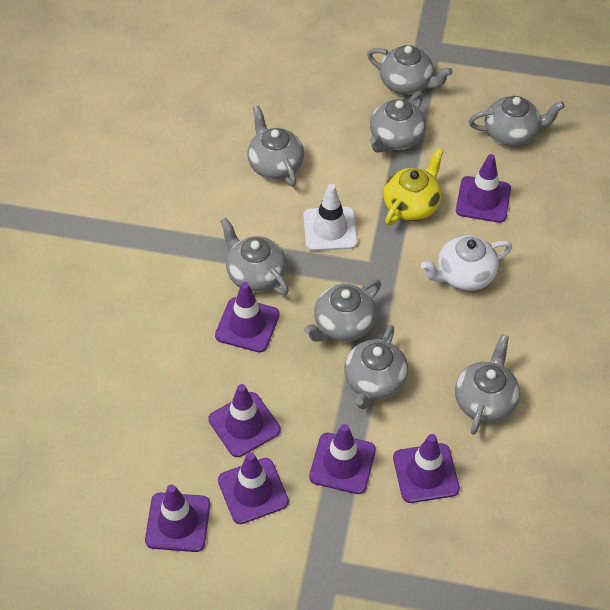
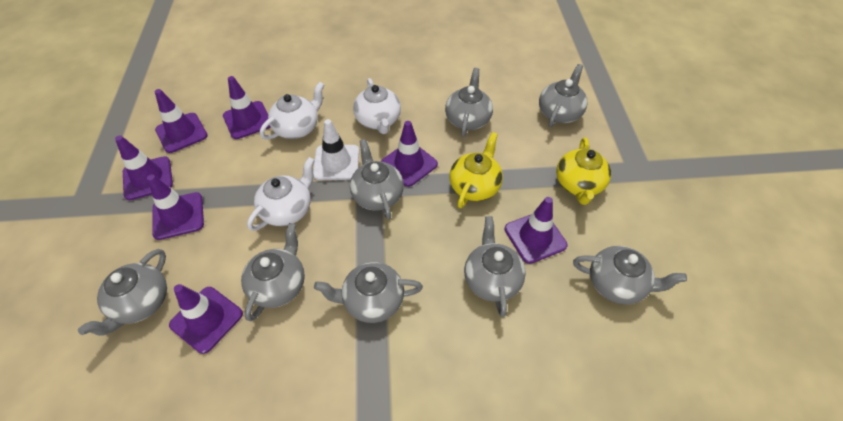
white teapot: 1 -> 3
yellow teapot: 1 -> 2

